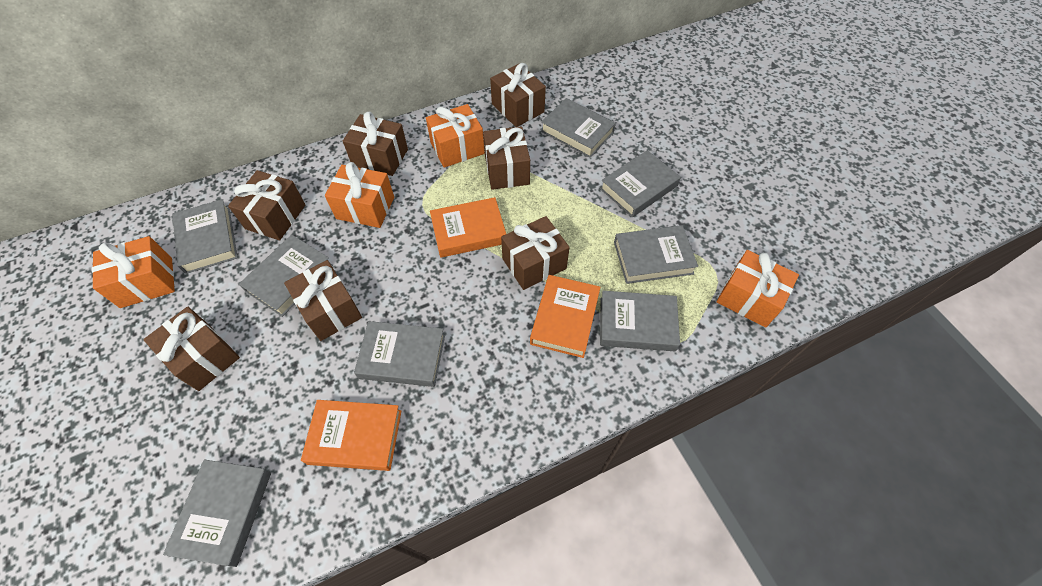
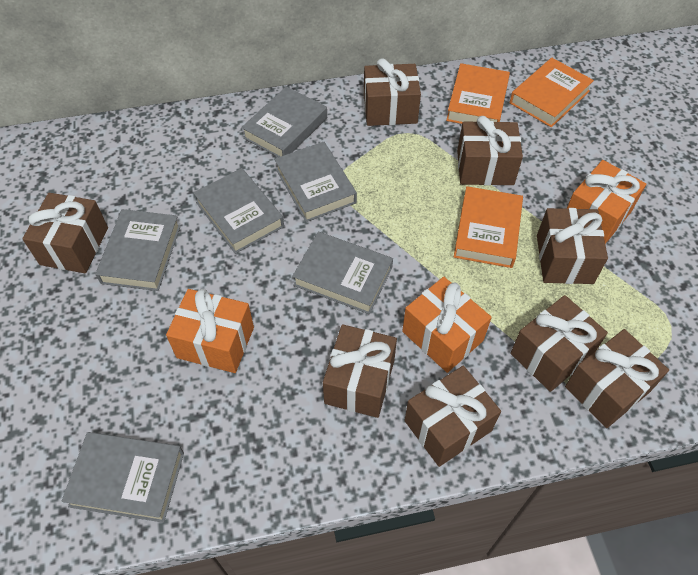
brown gift: 7 -> 8
grey book: 8 -> 6
orange gift: 4 -> 3

